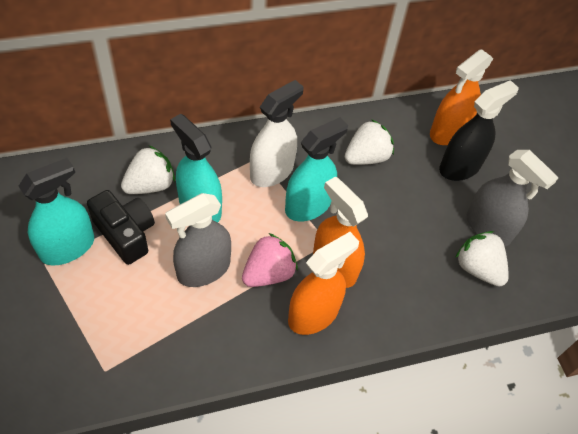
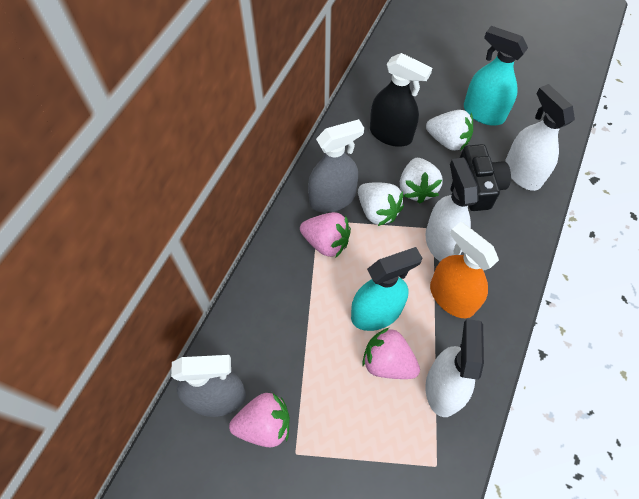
orange spray bottle: 3 -> 1
pink strawberry: 1 -> 3
turquoise spray bottle: 3 -> 2
white spray bottle: 1 -> 3

